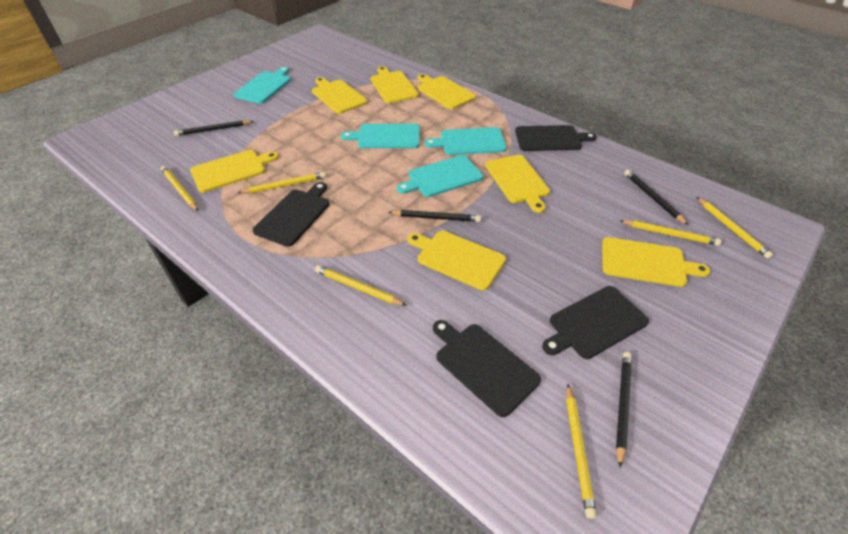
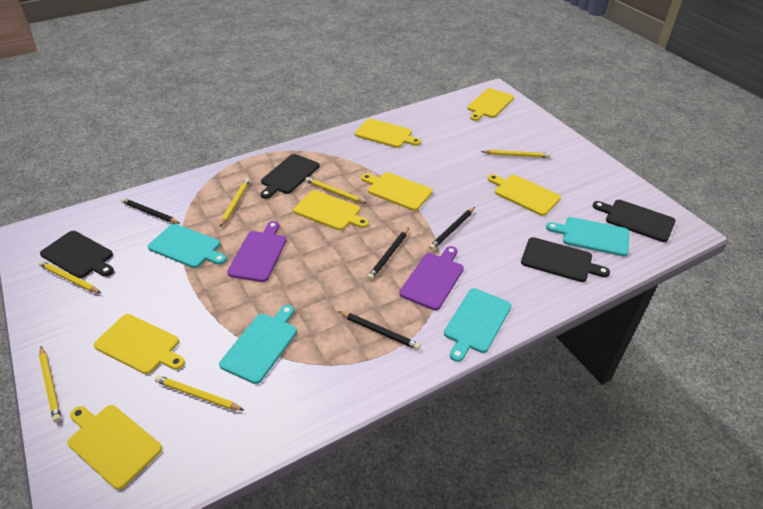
purple cutting board: 0 -> 2

